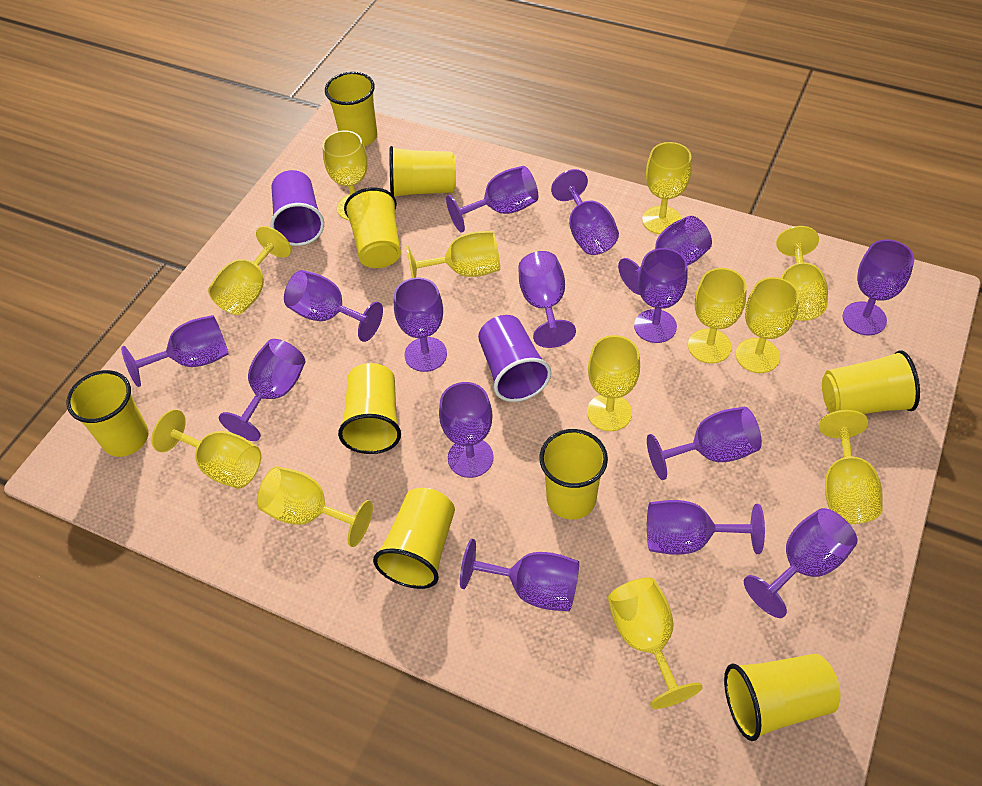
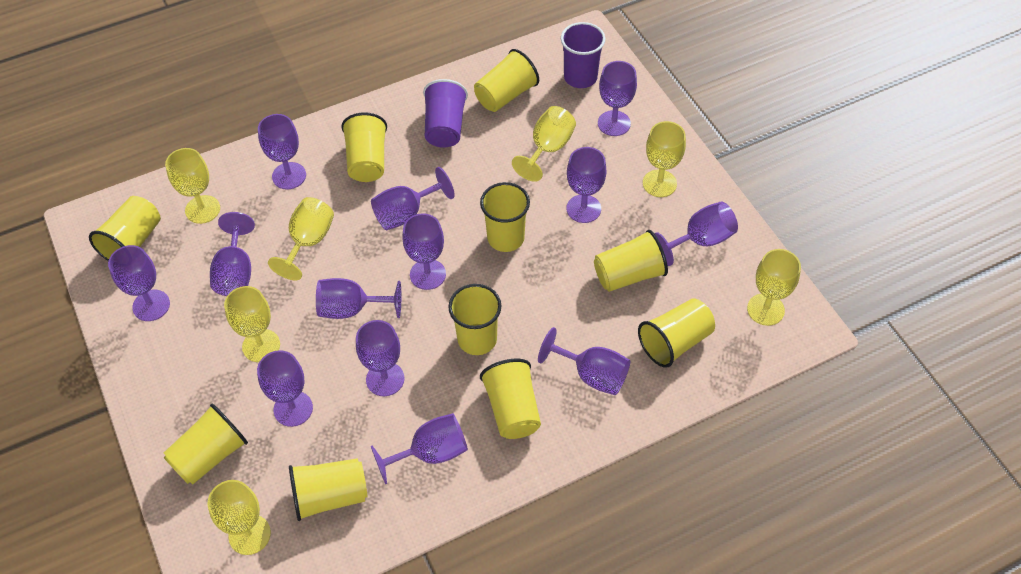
purple goblet: 15 -> 13
yellow cup: 9 -> 10
yellow goblet: 12 -> 7

